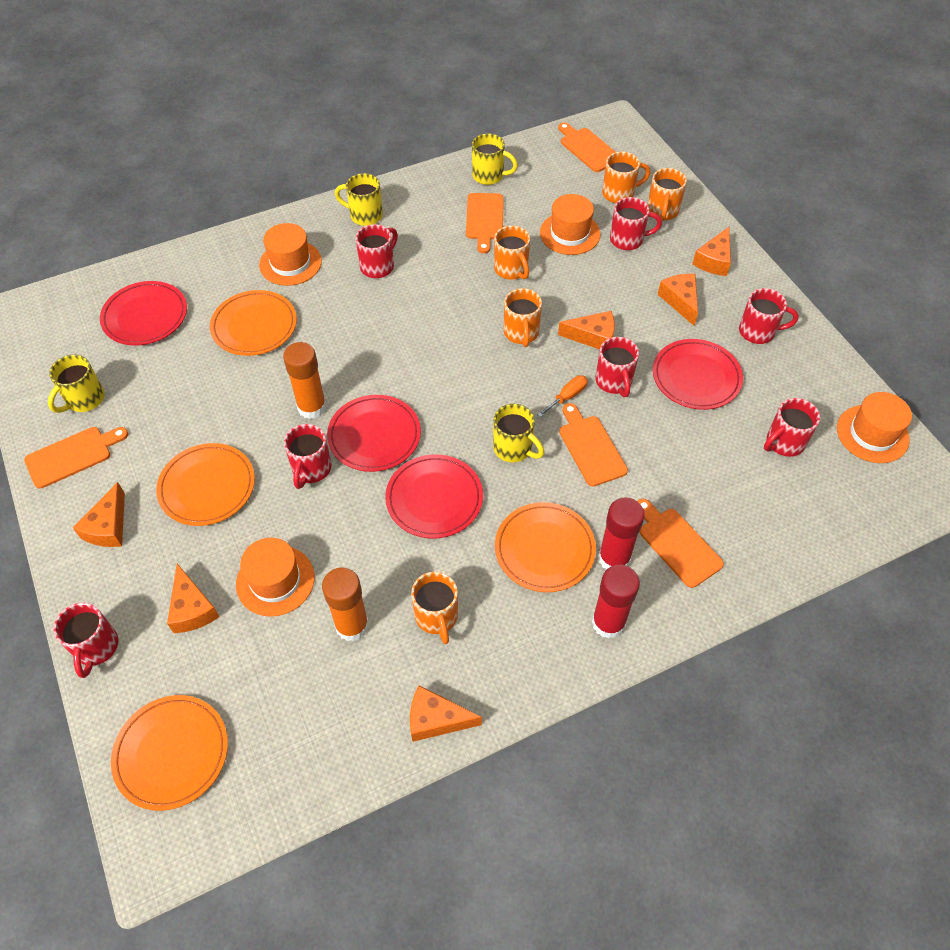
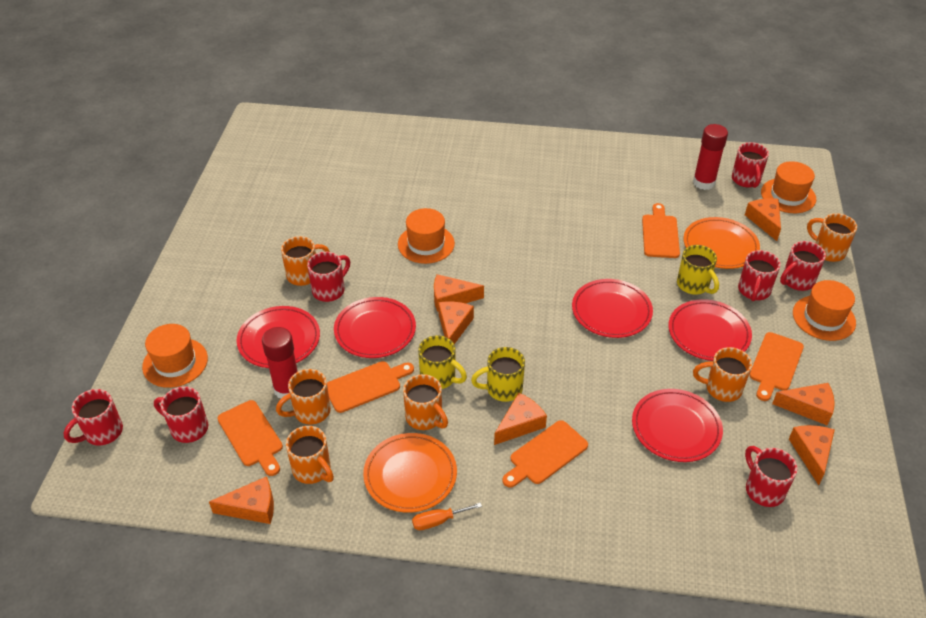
orange cheese: 6 -> 7
orange glue stick: 2 -> 0
orange mug: 5 -> 6
orange plate: 4 -> 2
red plate: 4 -> 5
yellow mug: 4 -> 3

